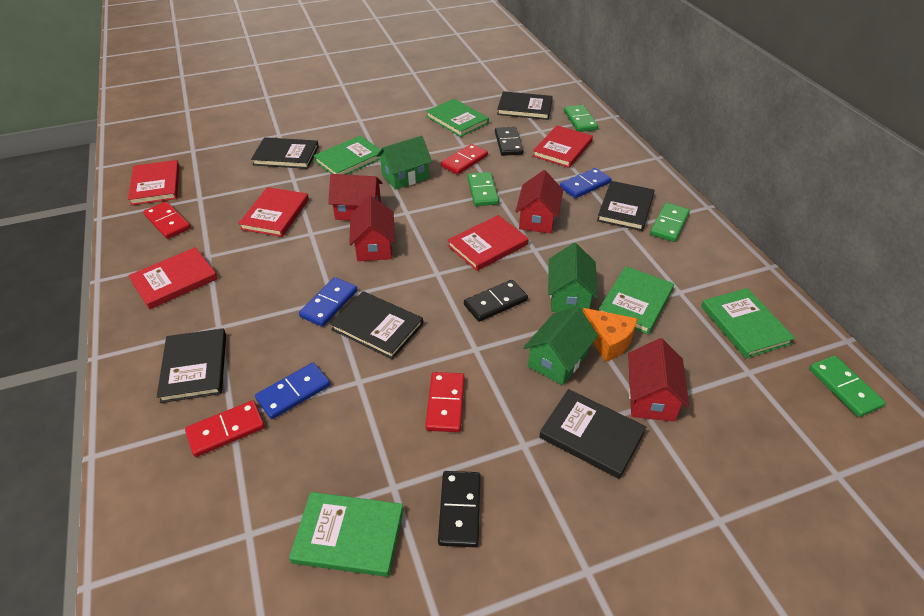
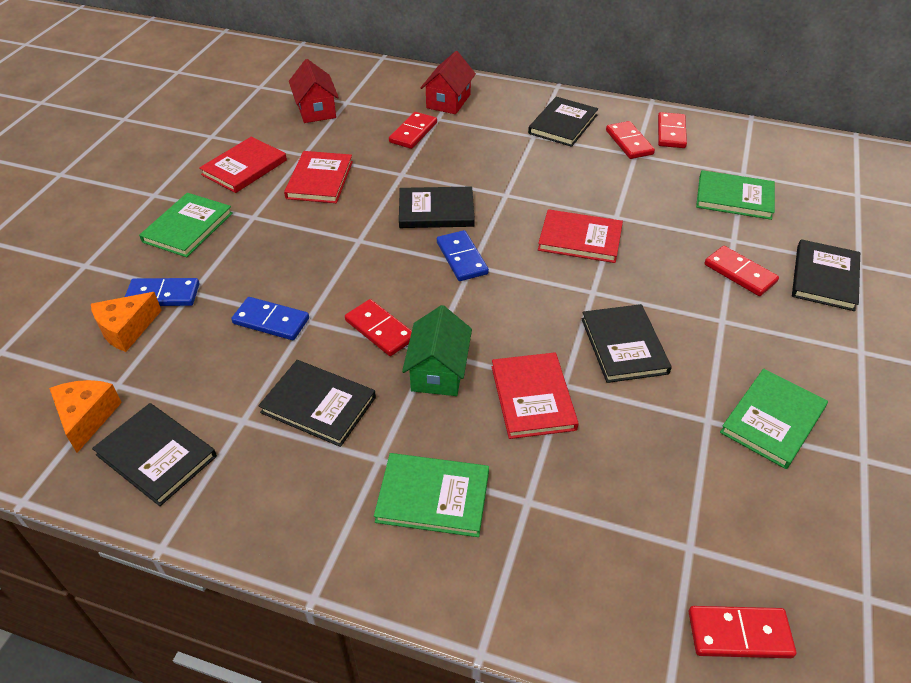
black domino: 3 -> 0
green book: 5 -> 4
green domino: 4 -> 0
green house: 3 -> 1
orange cheese: 1 -> 2
red book: 5 -> 4
red domino: 4 -> 6
red house: 4 -> 2

